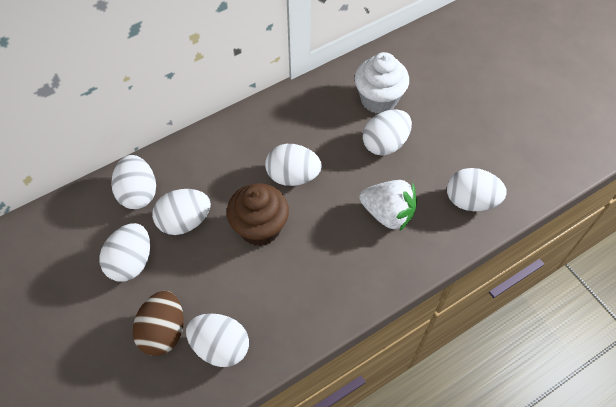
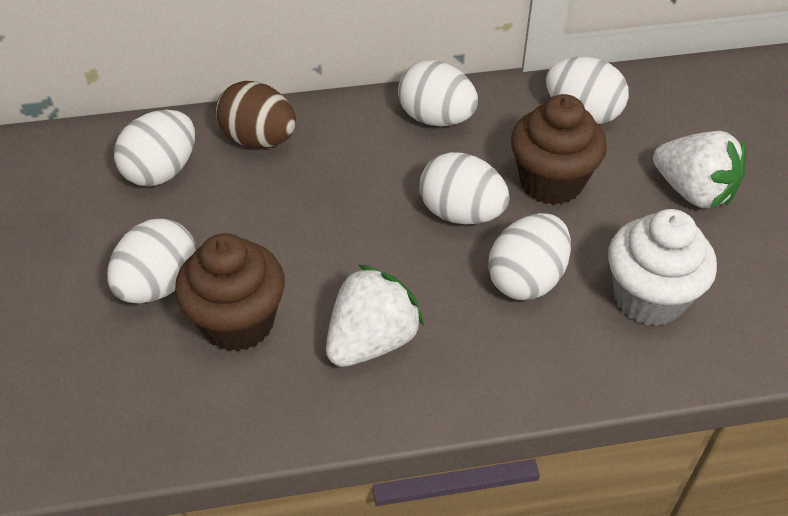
brown cupcake: 1 -> 2
white egg: 7 -> 6
white strawberry: 1 -> 2

